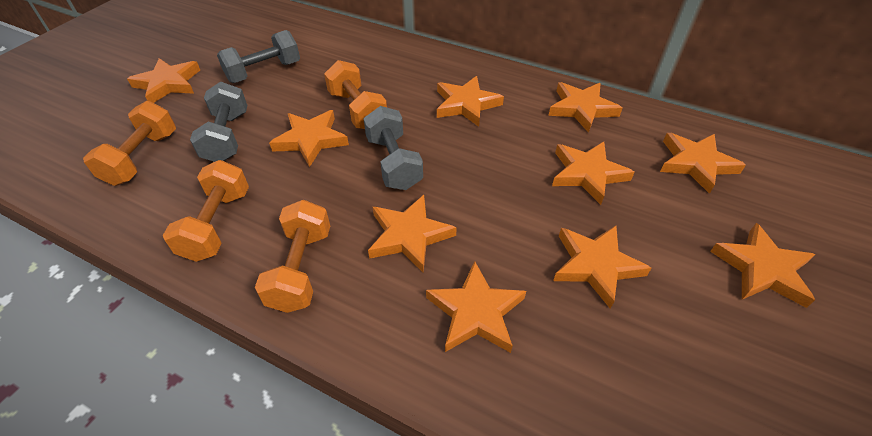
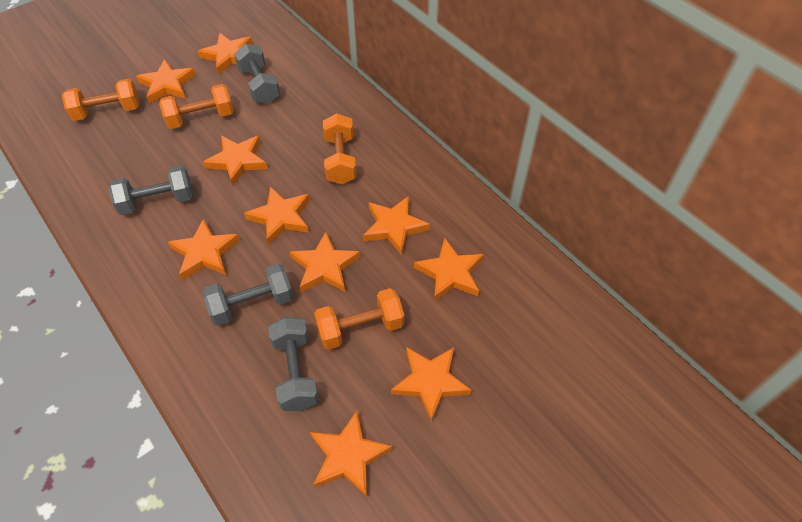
grey dumbbell: 3 -> 4

